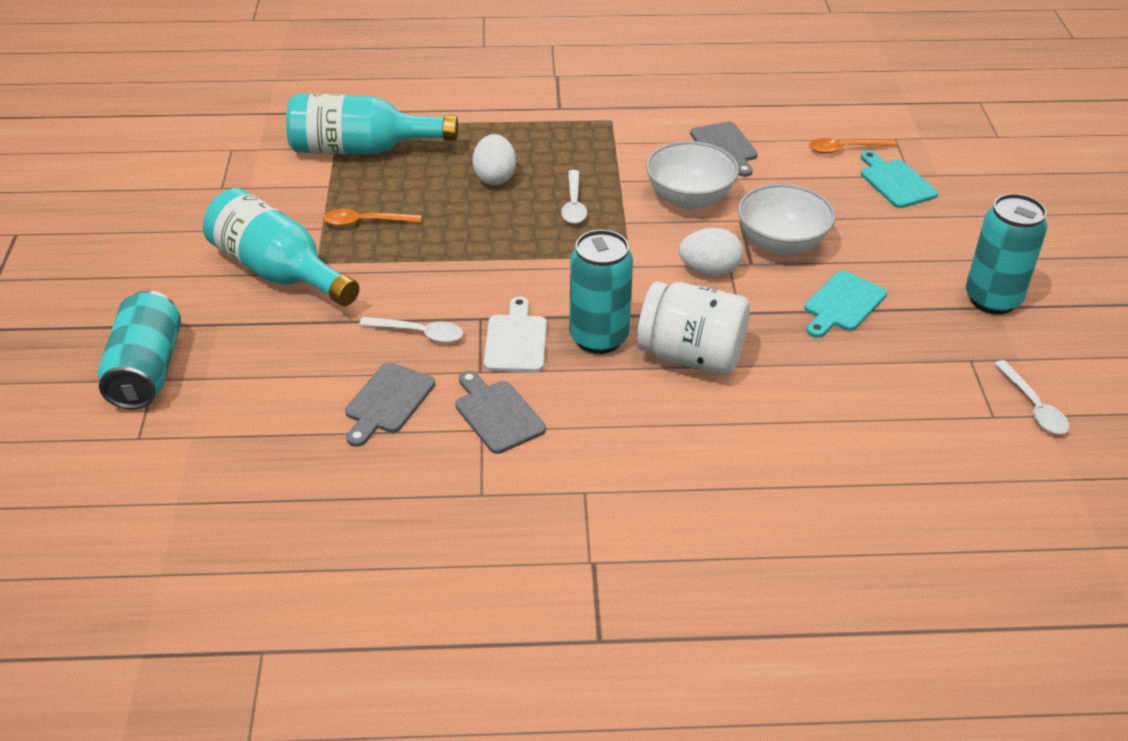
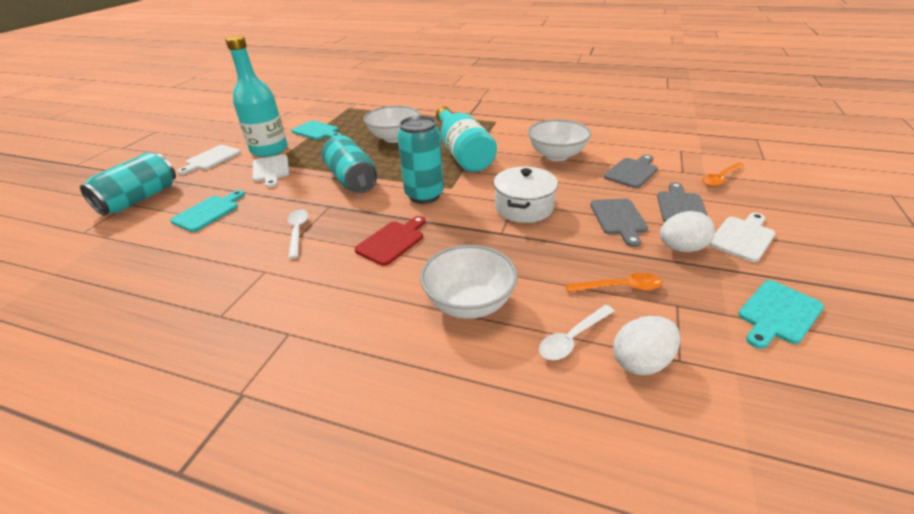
red cutting board: 0 -> 1
turquoise cutting board: 2 -> 3
white bowl: 2 -> 3
white cutting board: 1 -> 3
white jar: 1 -> 0
white pot: 0 -> 1
white spoon: 3 -> 2

